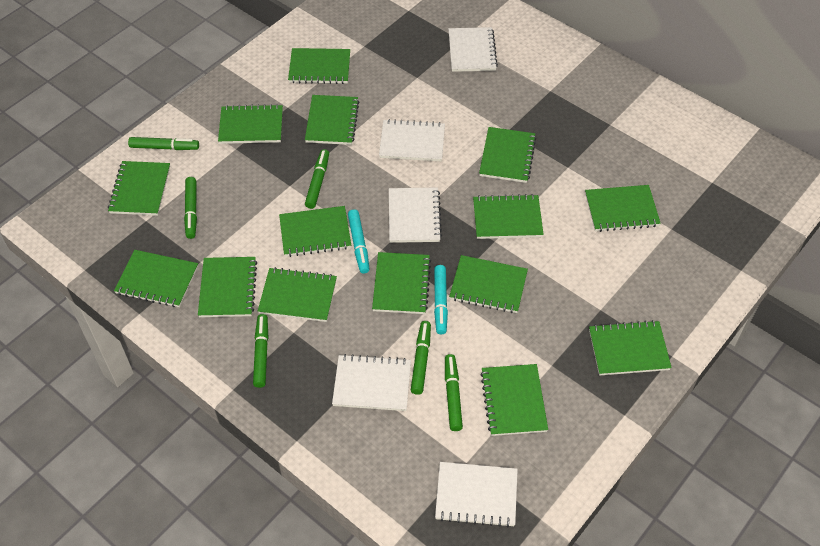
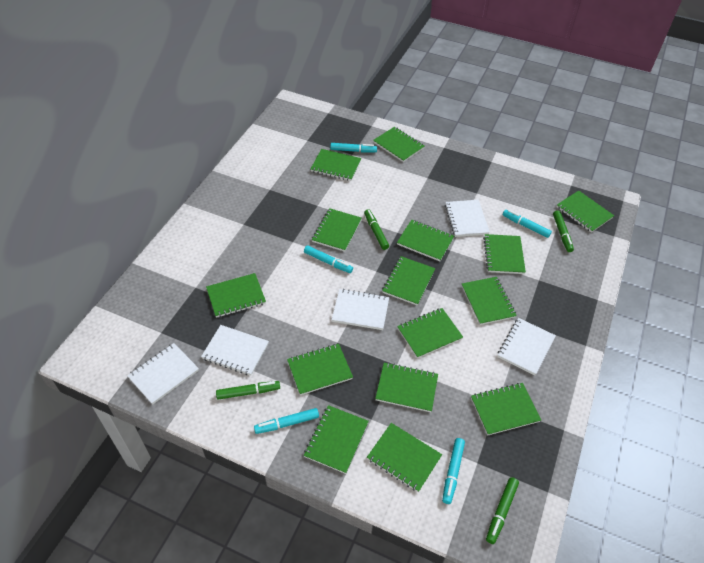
green marker: 6 -> 4
turquoise marker: 2 -> 5

